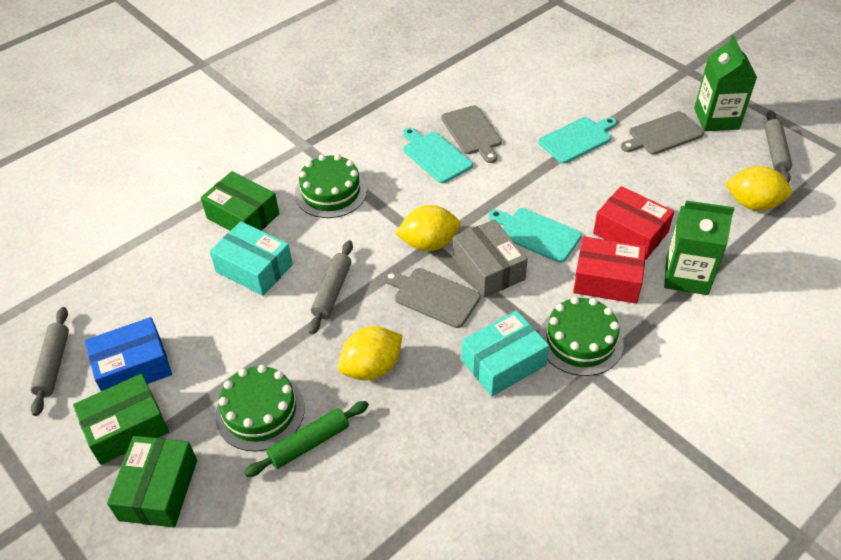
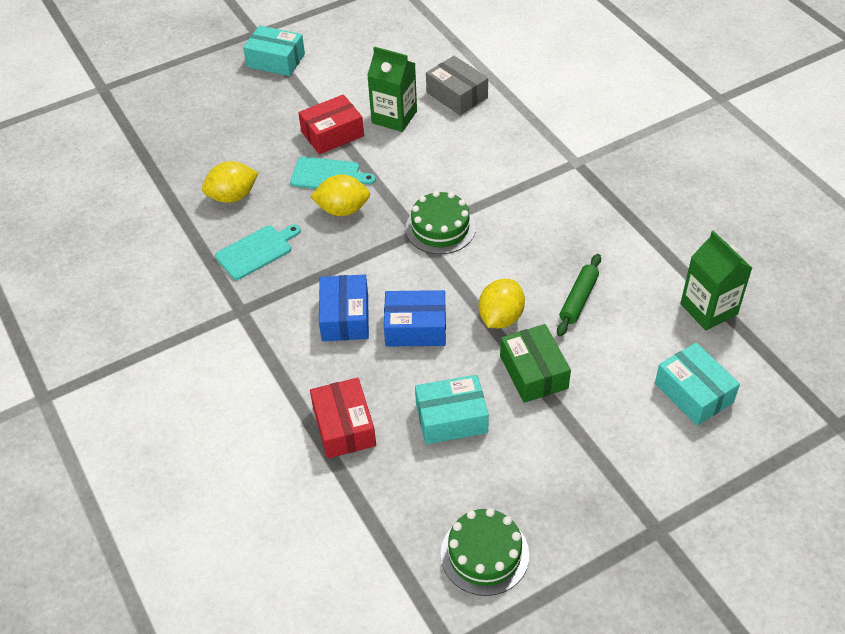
blue box: 1 -> 2
green box: 3 -> 1
green cake: 3 -> 2
grey cutting board: 3 -> 0
grey rolling pin: 3 -> 0
turquoise box: 2 -> 3
turquoise cutting board: 3 -> 2

